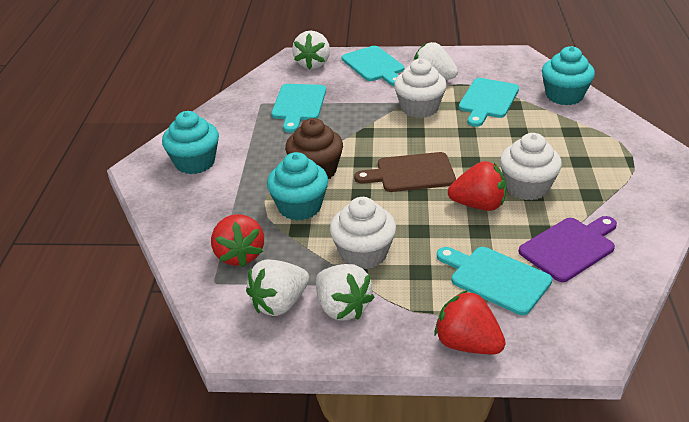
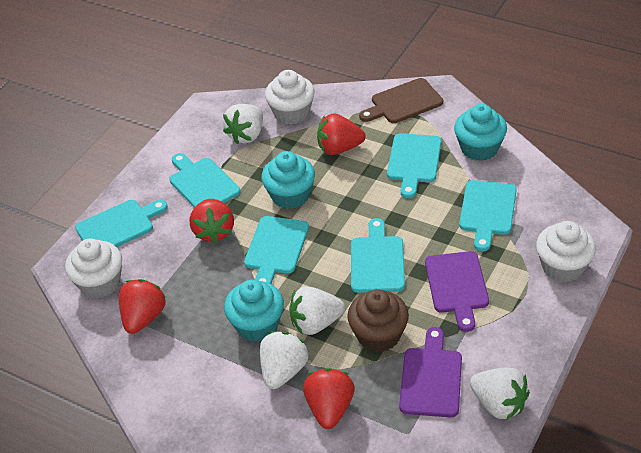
purple cutting board: 1 -> 2
red strawberry: 3 -> 4
turquoise cutting board: 4 -> 6

